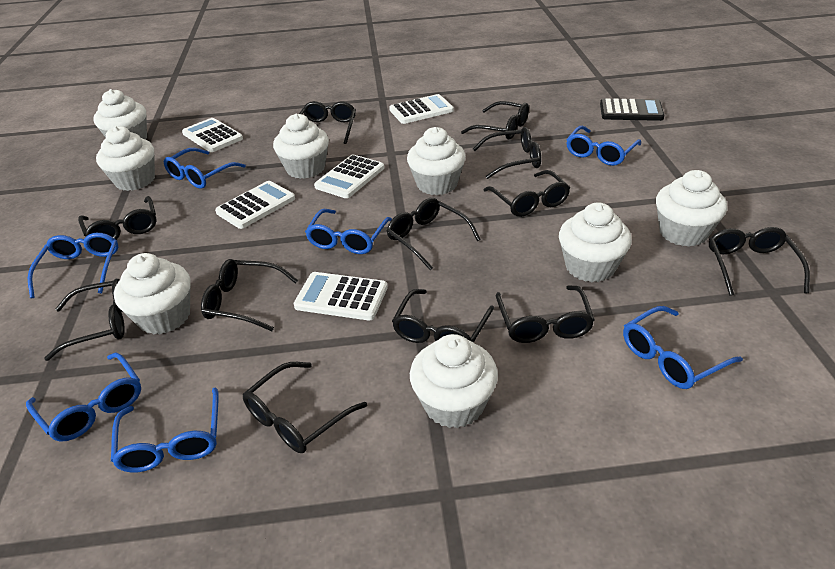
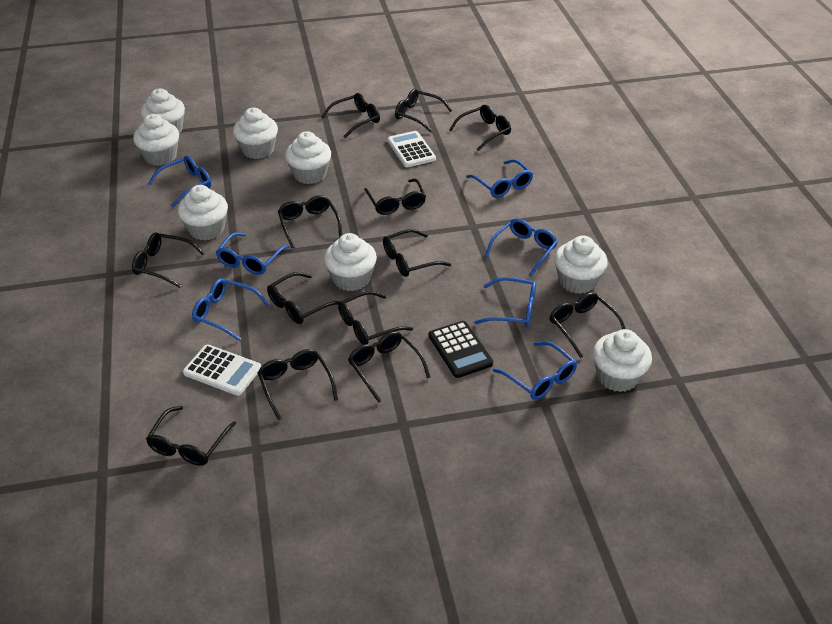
black glasses: 12 -> 13
white calculator: 5 -> 2

